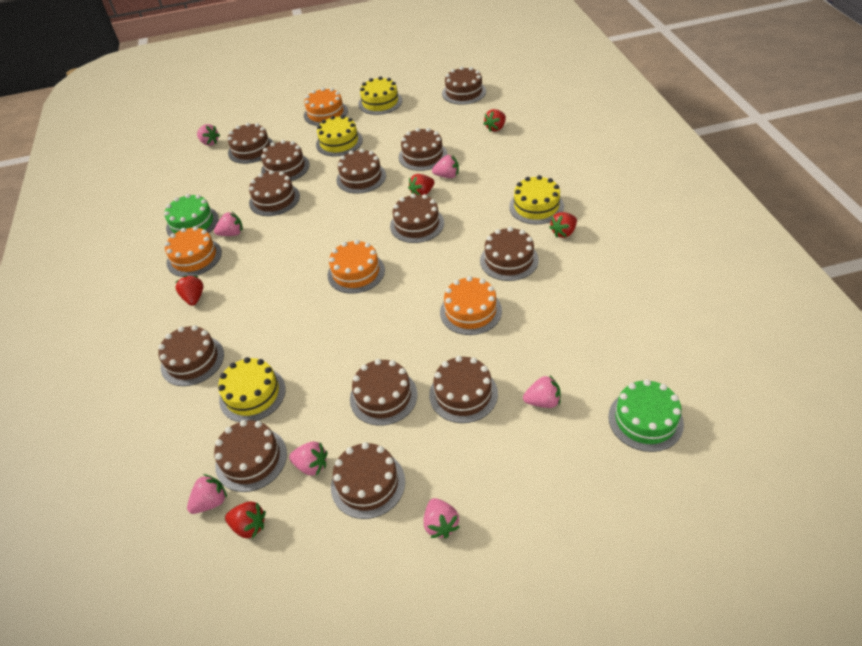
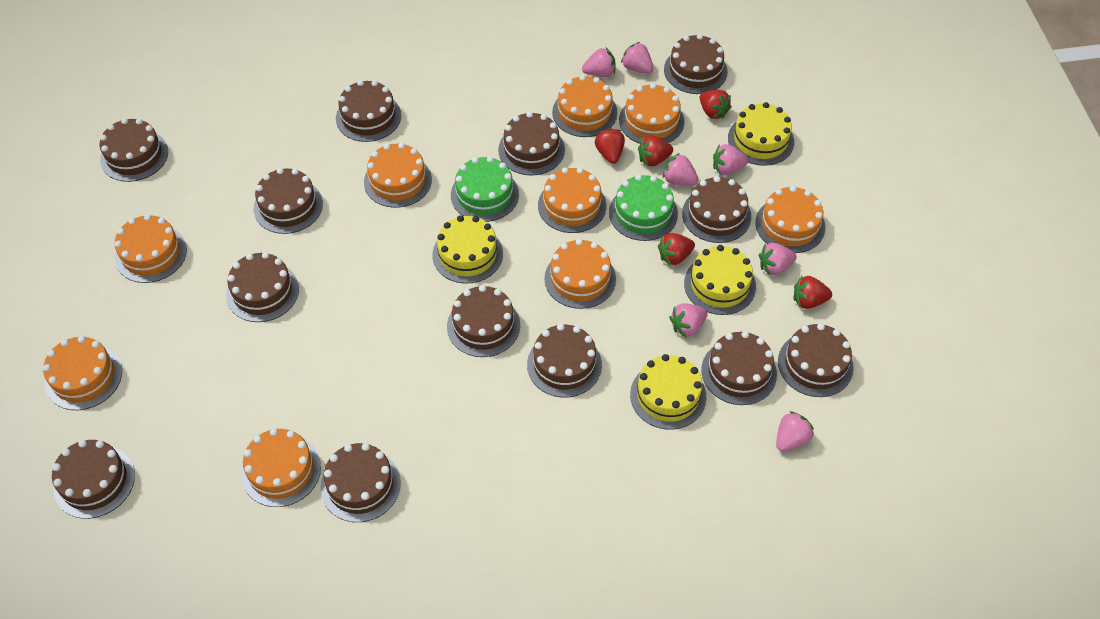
orange cake: 4 -> 9

